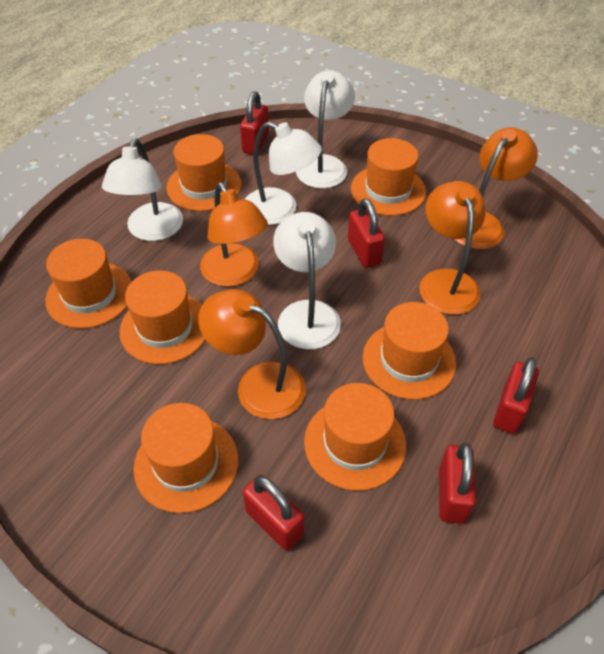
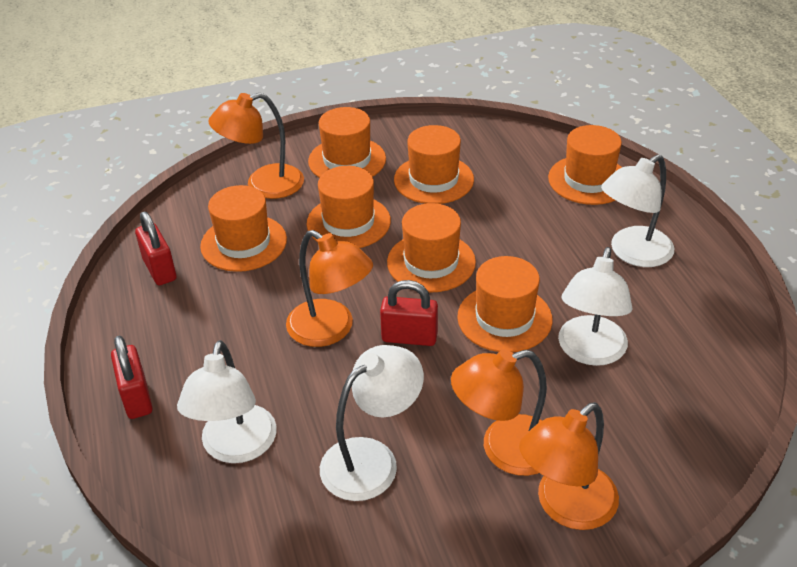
red padlock: 5 -> 3

